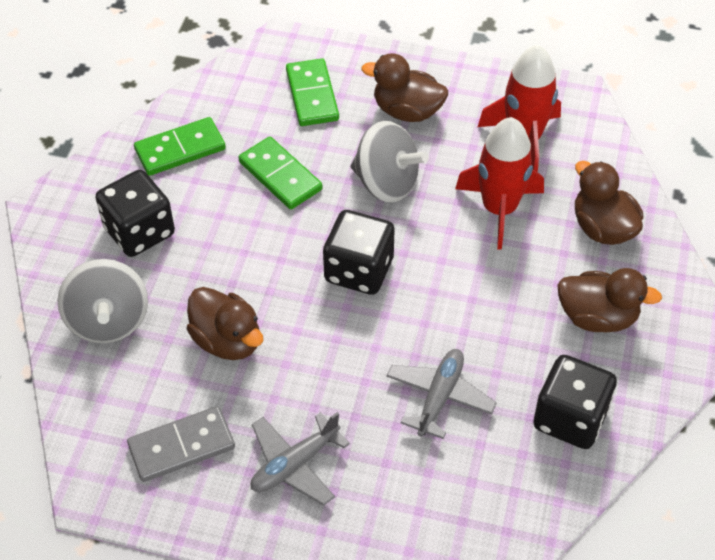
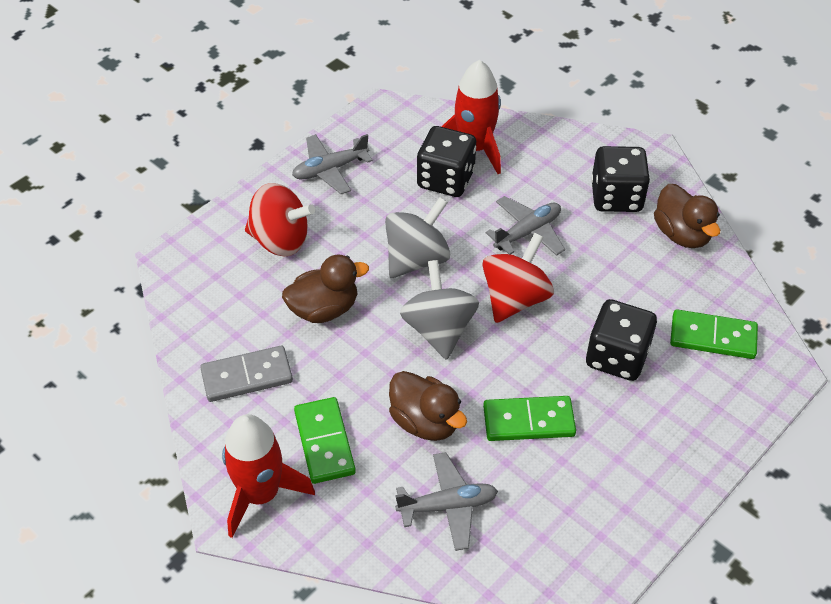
brown duck: 4 -> 3
grey plane: 2 -> 3
red spinning top: 0 -> 2

